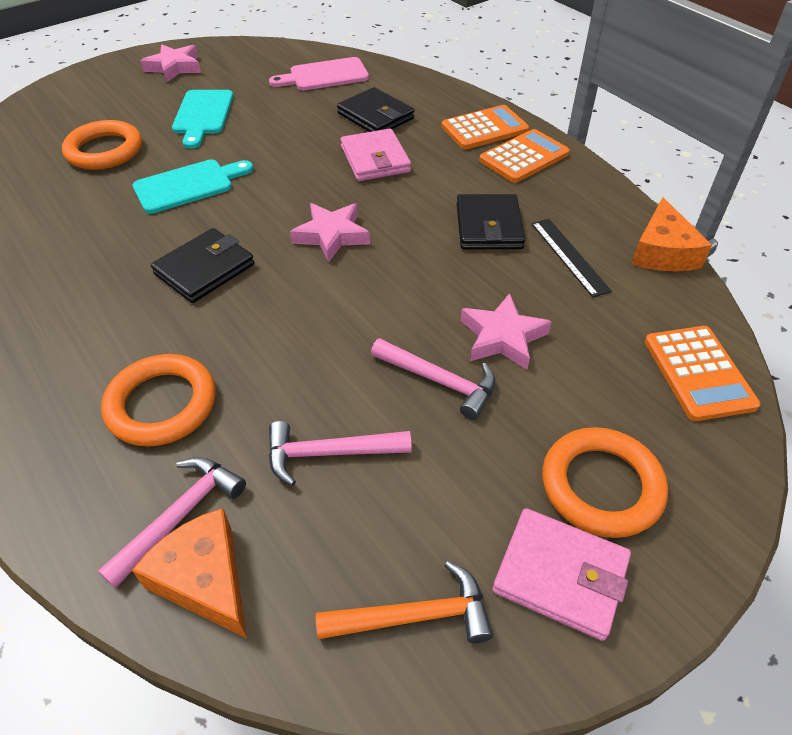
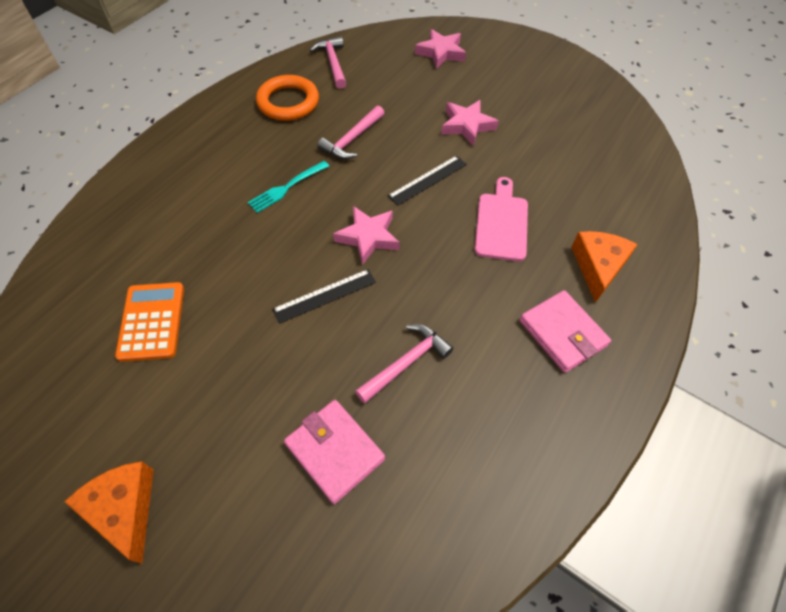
black ruler: 1 -> 2
black wallet: 3 -> 0
orange calculator: 3 -> 1
orange hammer: 1 -> 0
orange ring: 3 -> 1
turquoise cutting board: 2 -> 0
turquoise fork: 0 -> 1

